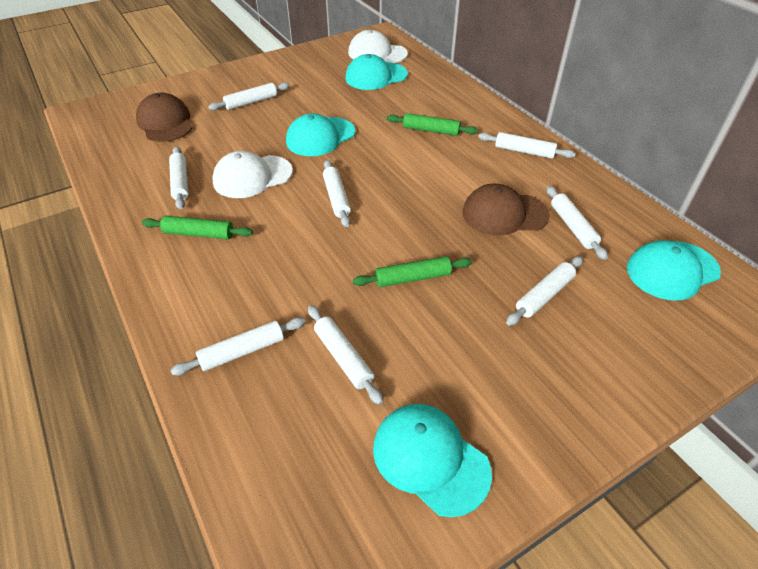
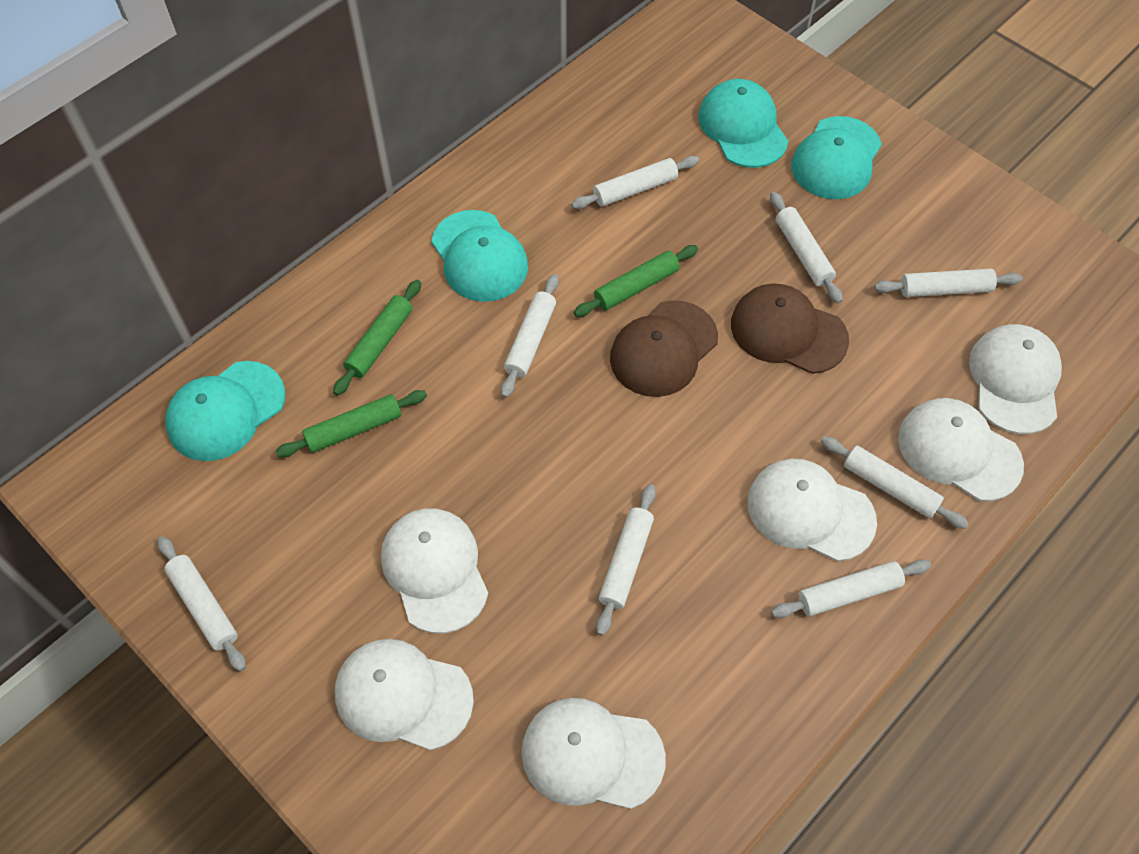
white cap: 2 -> 6

